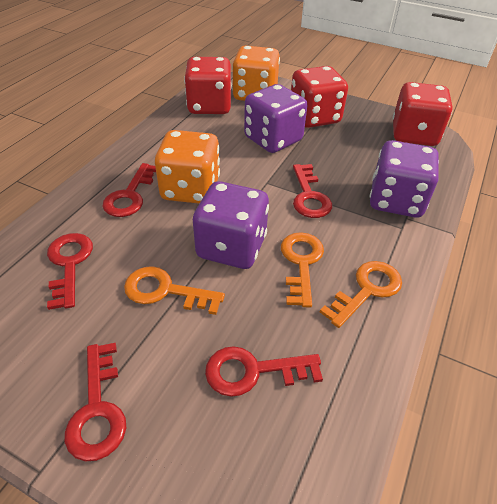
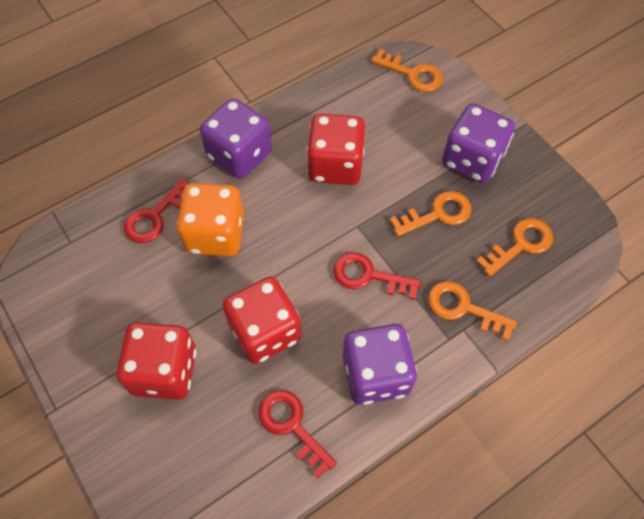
orange dice: 2 -> 1
orange key: 3 -> 4
red key: 5 -> 3

